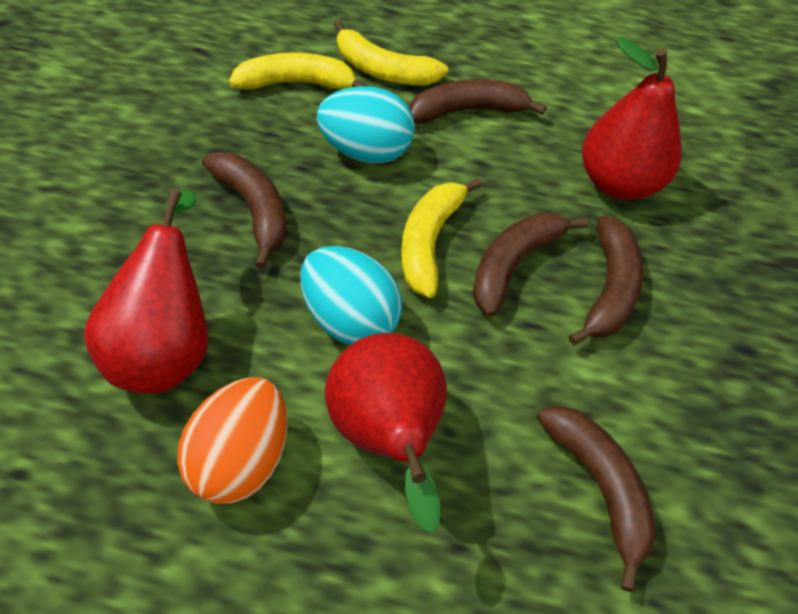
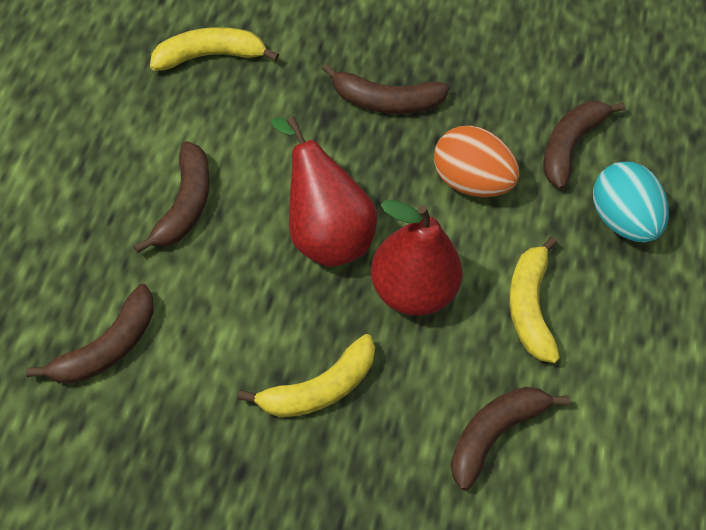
red pear: 3 -> 2
turquoise egg: 2 -> 1

